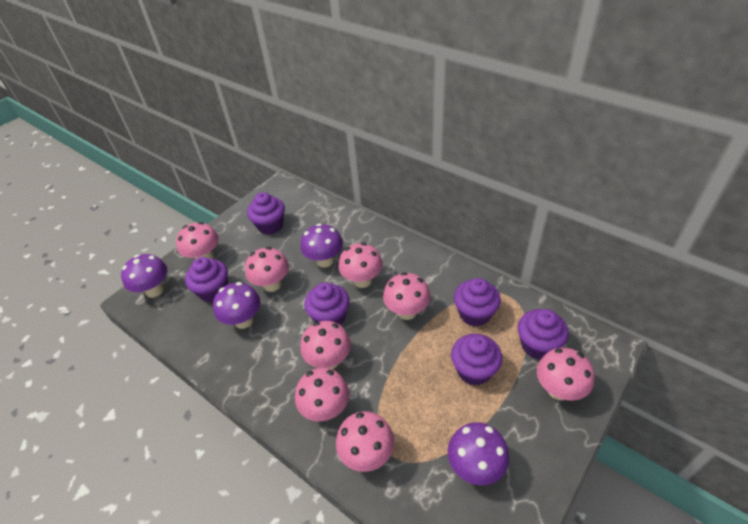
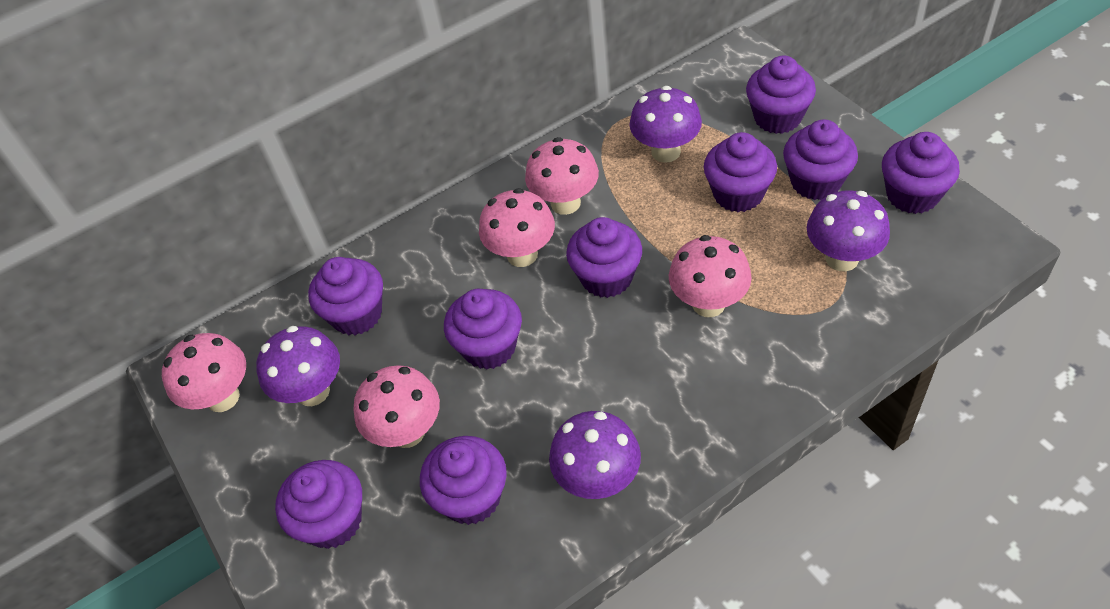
pink mushroom: 8 -> 5
purple cupcake: 6 -> 9

